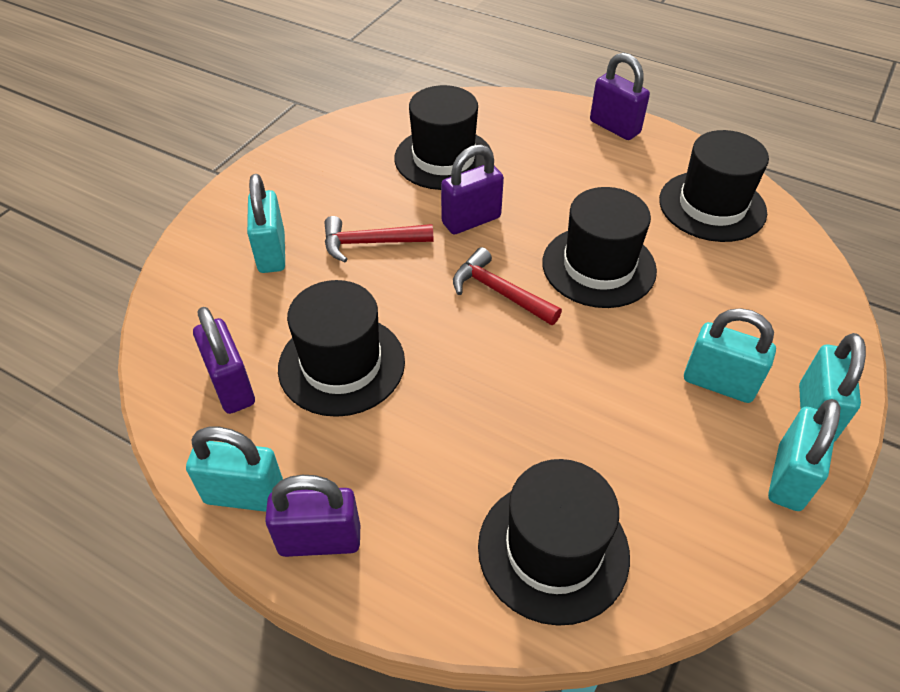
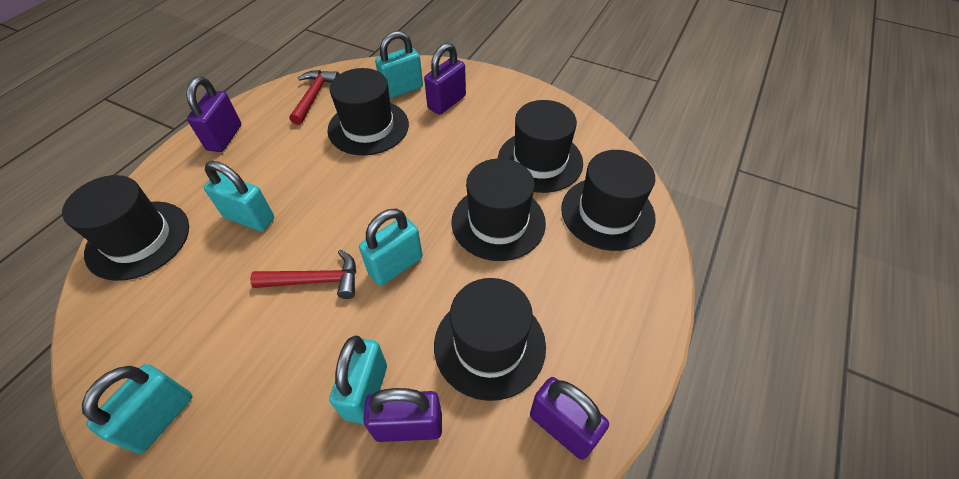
black hat: 5 -> 6

